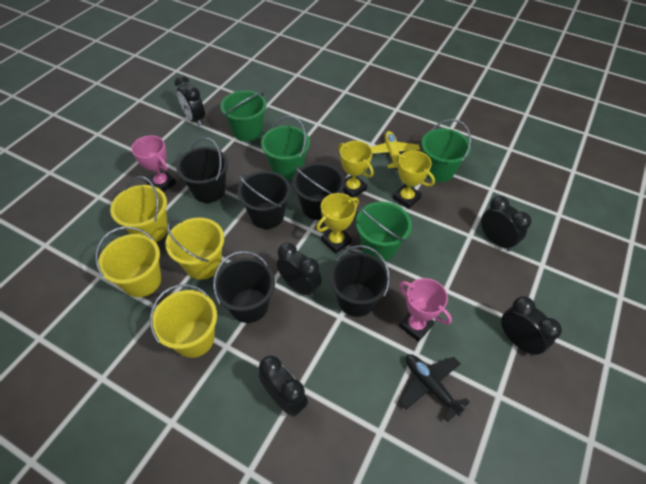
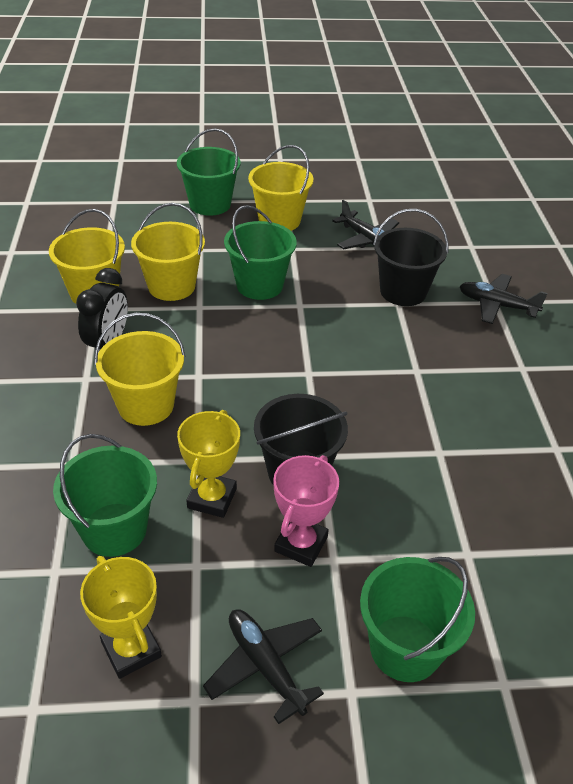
black bucket: 5 -> 2
black clock: 5 -> 1
black plane: 1 -> 3
pink trophy: 2 -> 1
yellow plane: 1 -> 0
yellow trophy: 3 -> 2

